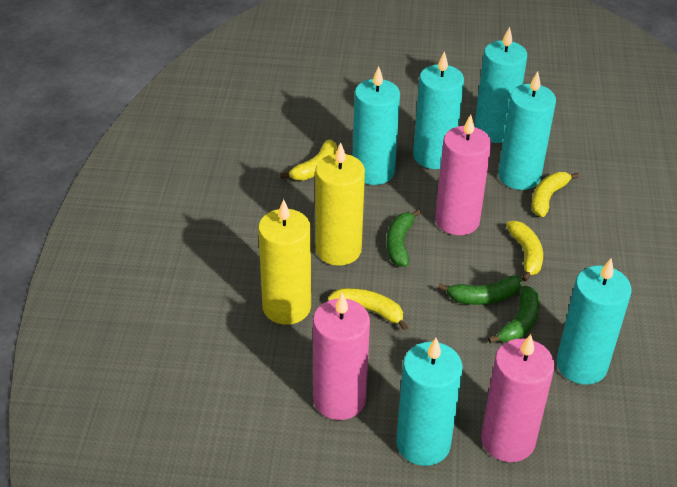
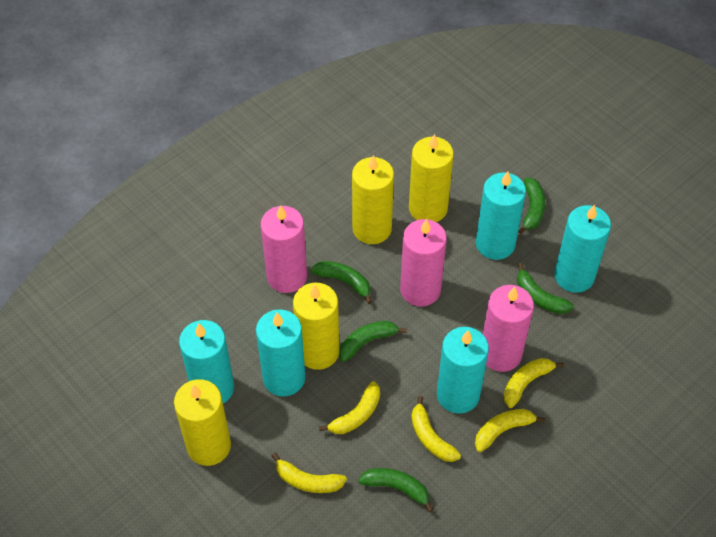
green banana: 3 -> 5
turquoise candle: 6 -> 5
yellow banana: 4 -> 5
yellow candle: 2 -> 4

